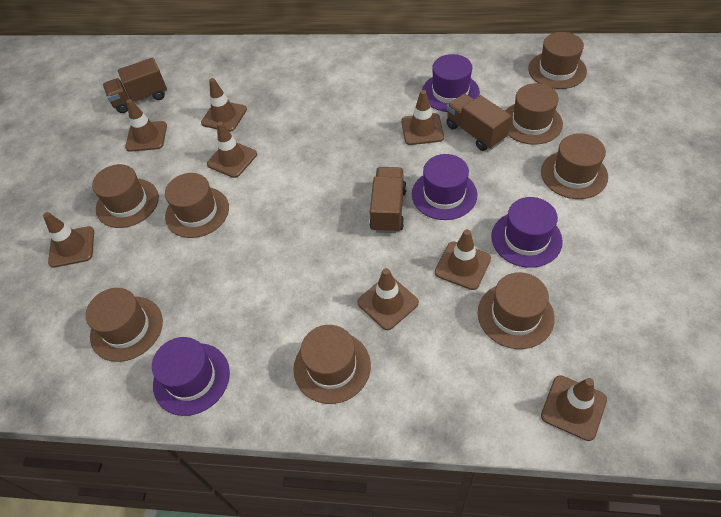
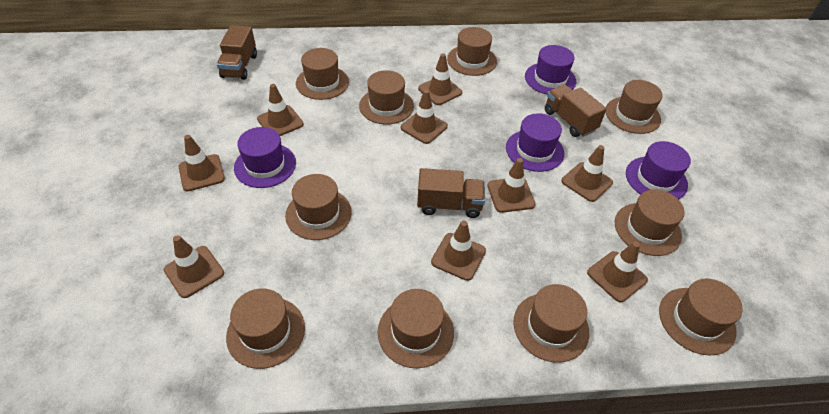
brown hat: 8 -> 10
brown traffic cone: 8 -> 9

